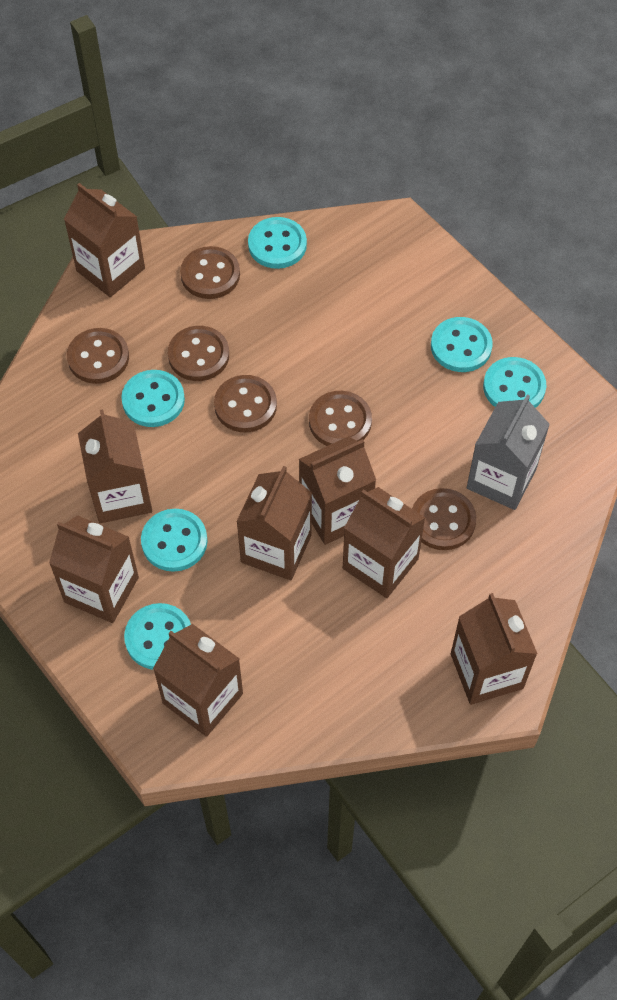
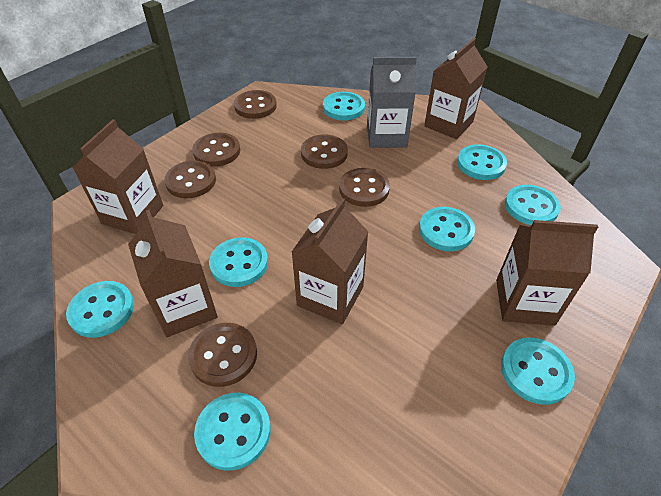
brown carton: 8 -> 5
turquoise button: 6 -> 8

